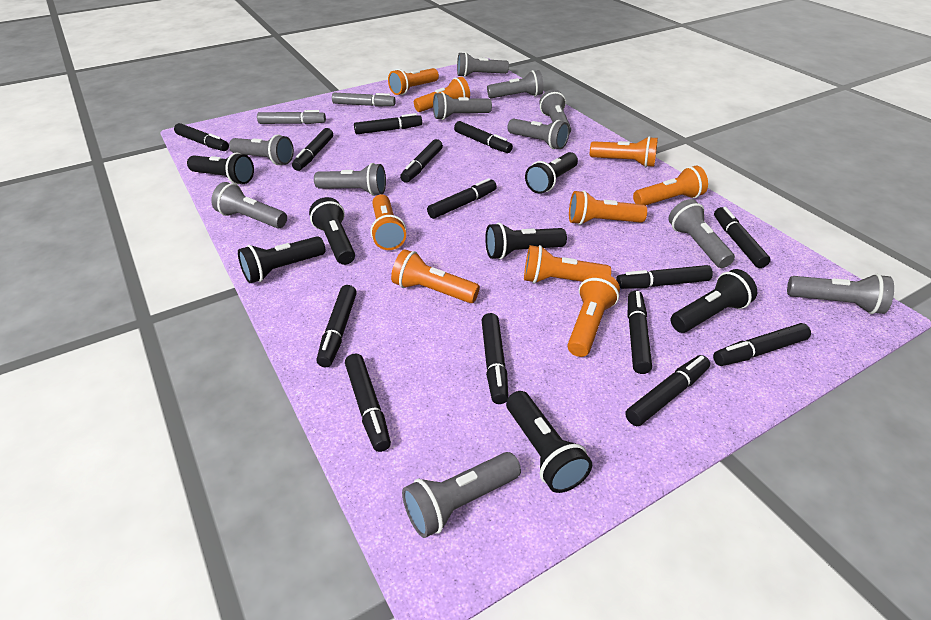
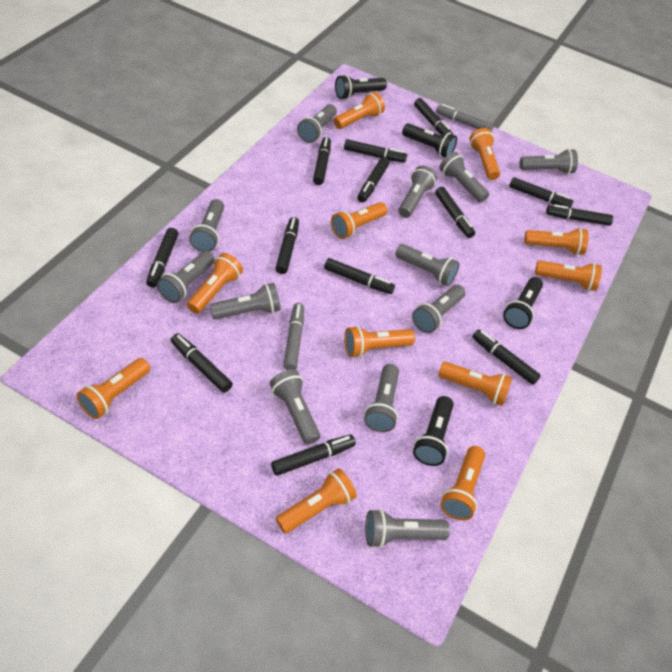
black flashlight: 7 -> 4
black marker: 14 -> 13
grey flashlight: 11 -> 12
orange flashlight: 9 -> 11

